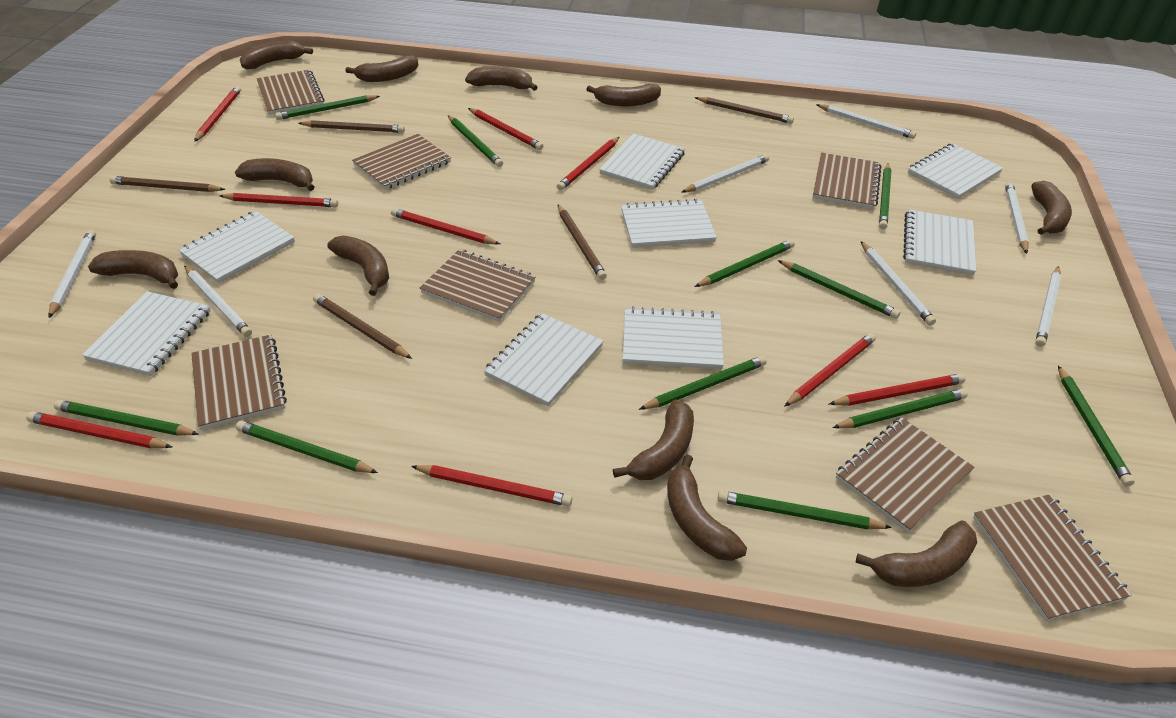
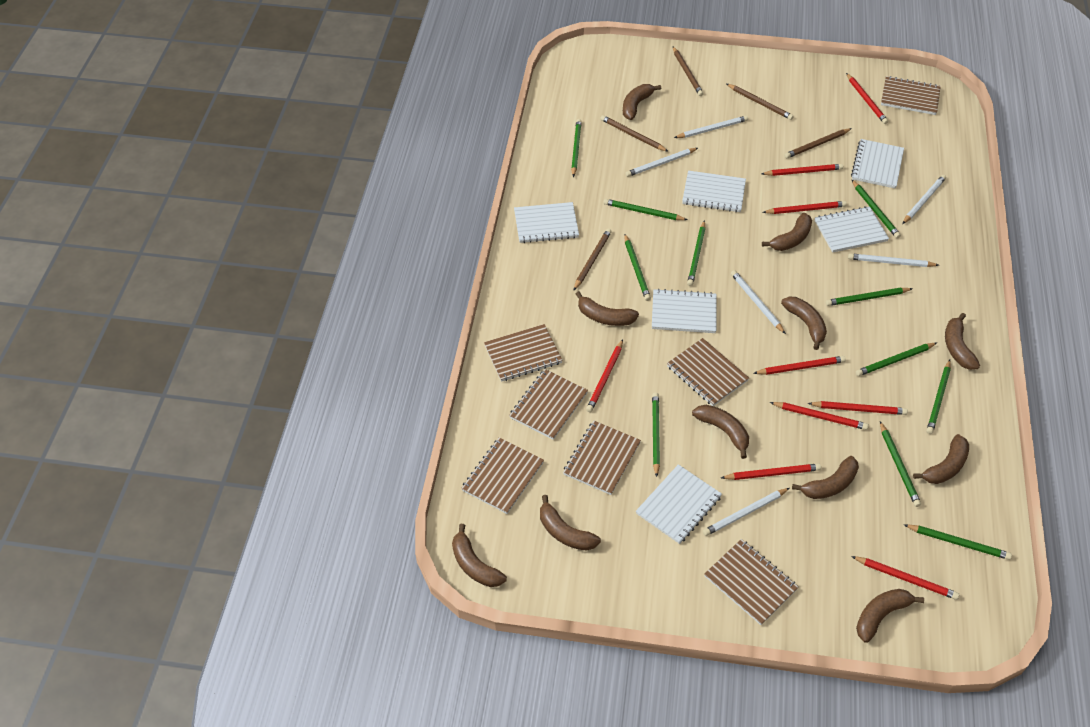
white notebook: 8 -> 6
white pencil: 7 -> 6

